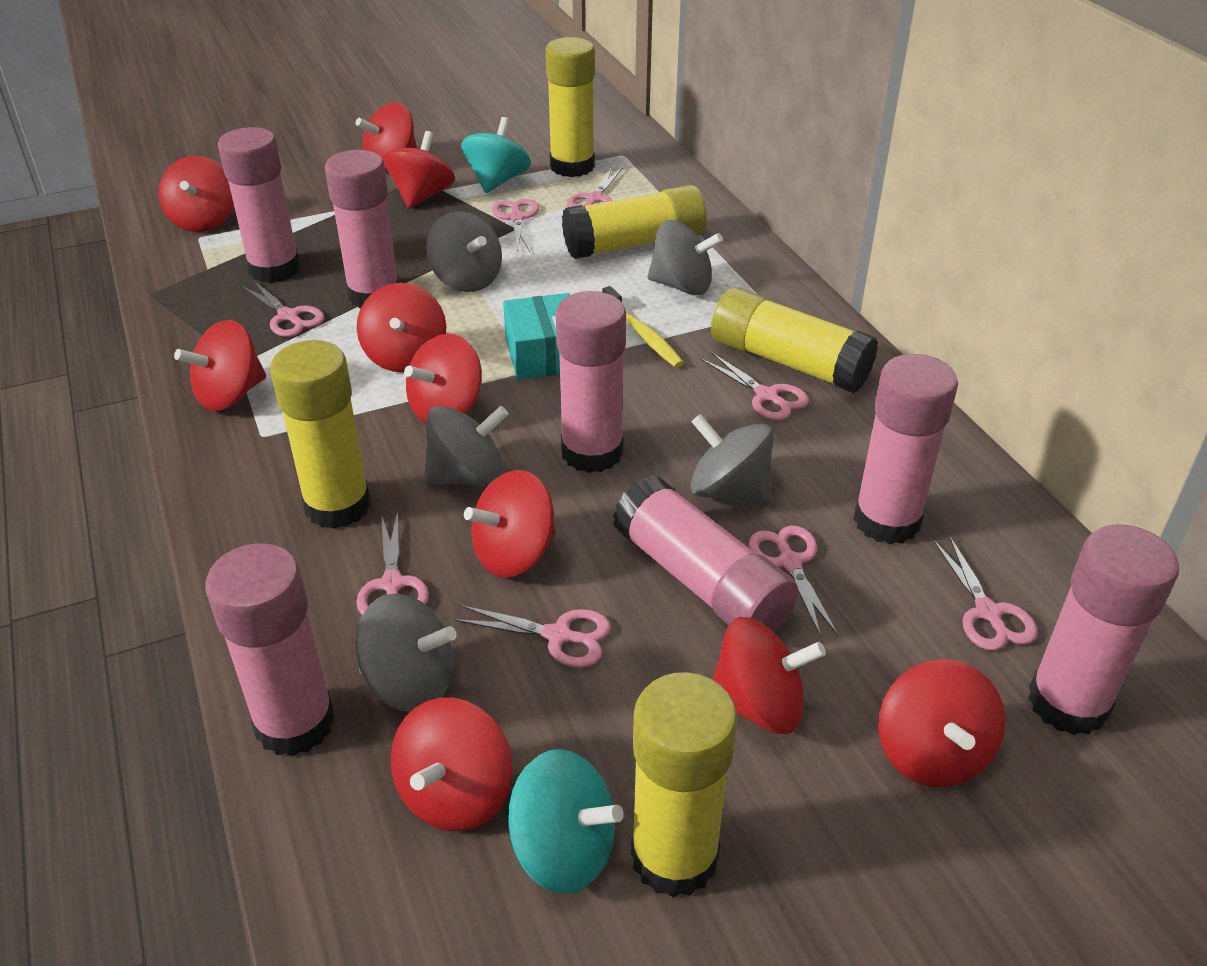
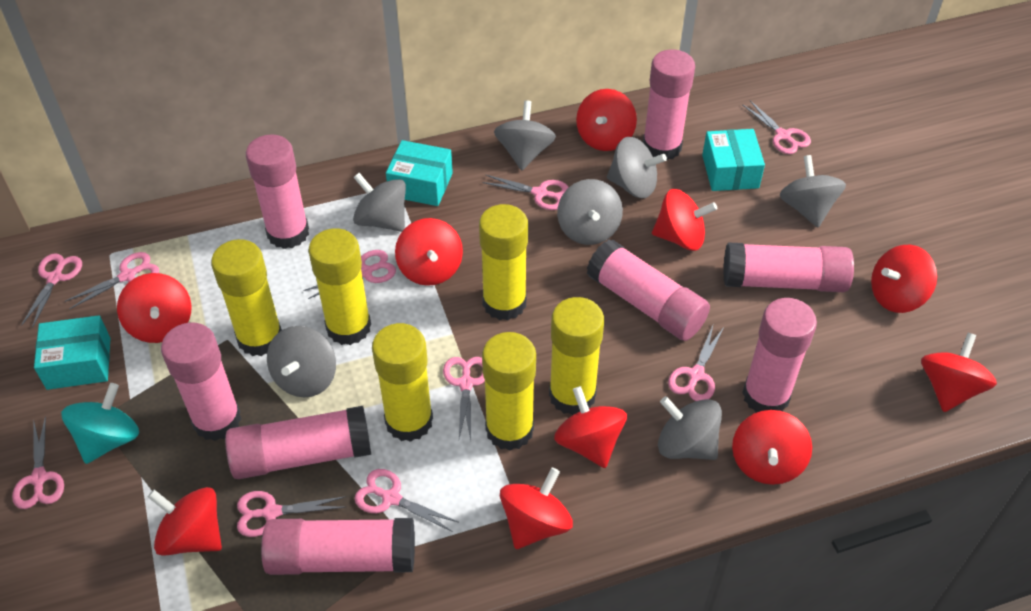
grey spinning top: 5 -> 7
pink glue stick: 7 -> 8
pink scissors: 8 -> 10
turquoise box: 1 -> 3
turquoise spinning top: 2 -> 1
yellow glue stick: 5 -> 6
yellow toothbrush: 1 -> 0

